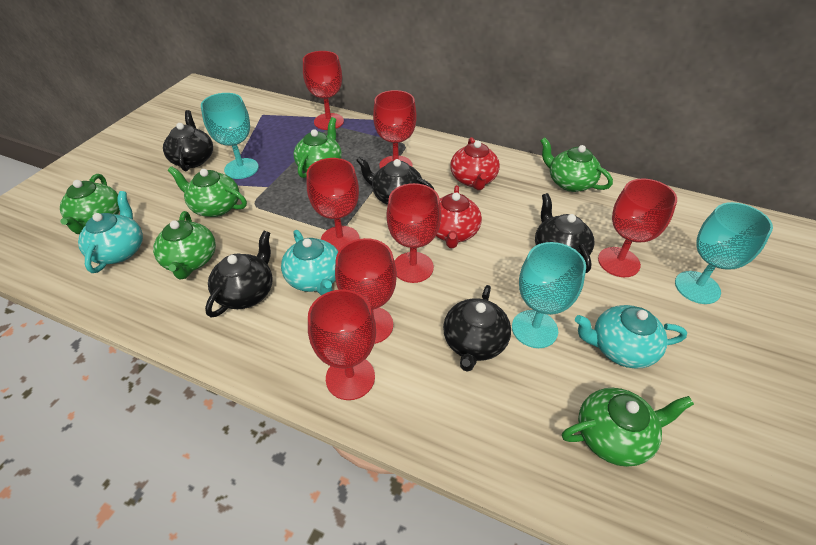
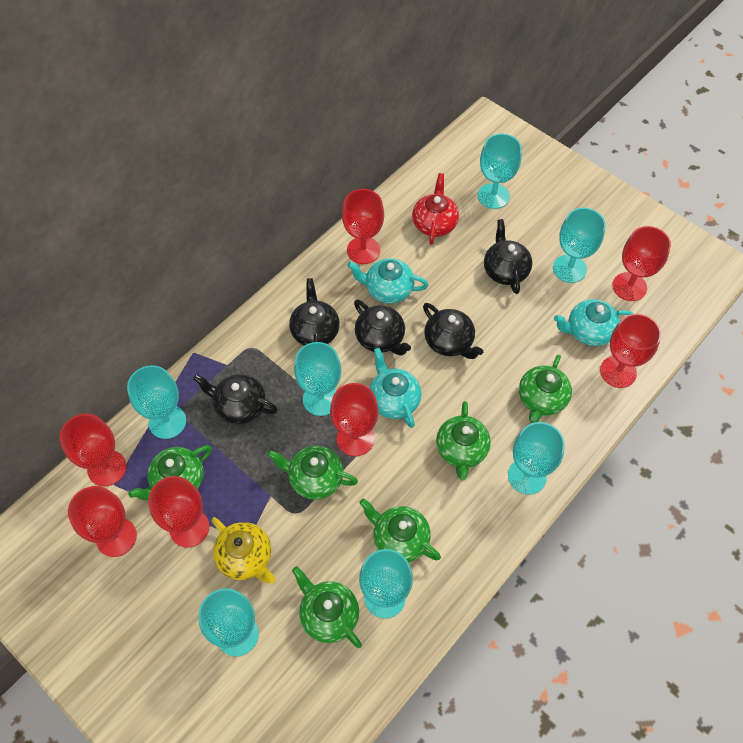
red teapot: 2 -> 1
turquoise goblet: 3 -> 7
yellow teapot: 0 -> 1

